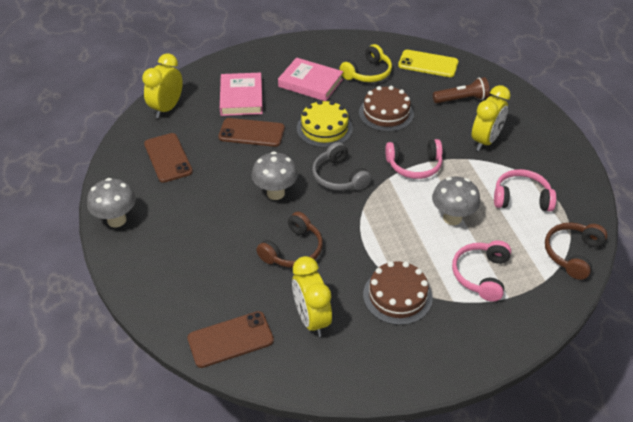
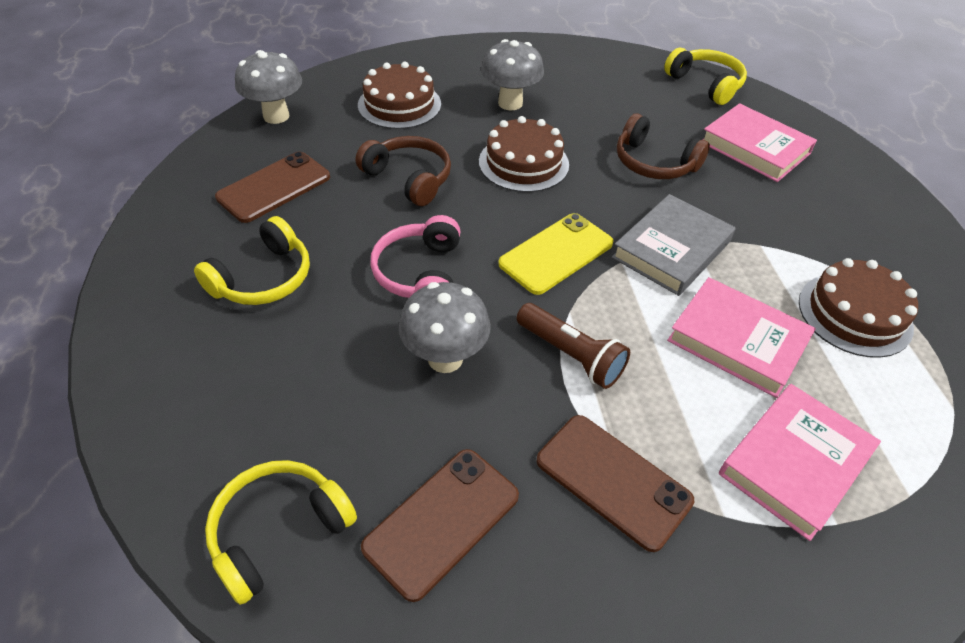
brown cake: 2 -> 3
grey book: 0 -> 1
grey headphones: 1 -> 0
pink book: 2 -> 3
pink headphones: 3 -> 1
yellow cake: 1 -> 0
yellow clock: 3 -> 0
yellow headphones: 1 -> 3

